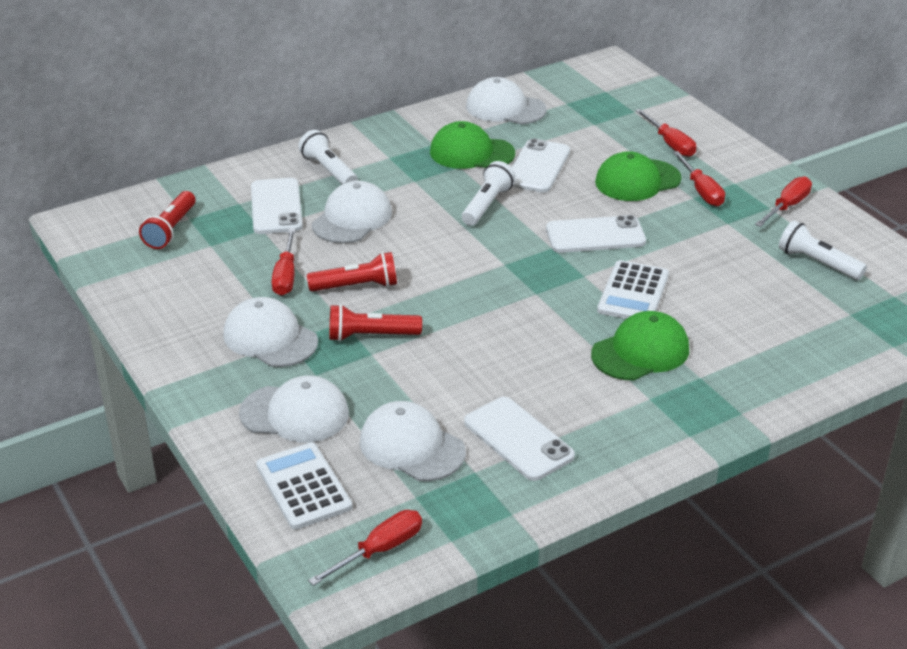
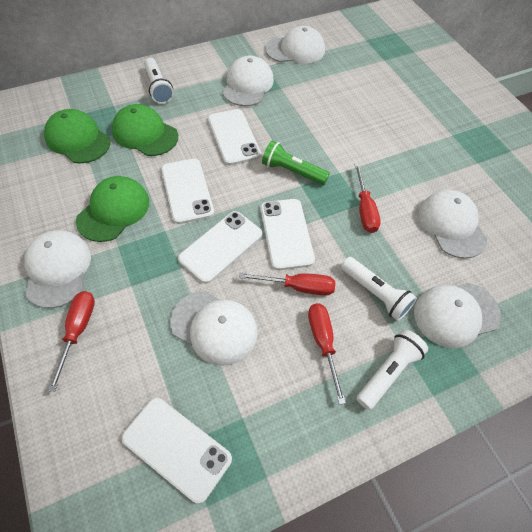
green flashlight: 0 -> 1
red flashlight: 3 -> 0
red screwdriver: 5 -> 4
white calculator: 2 -> 0
white cap: 5 -> 6
white phone: 4 -> 5

